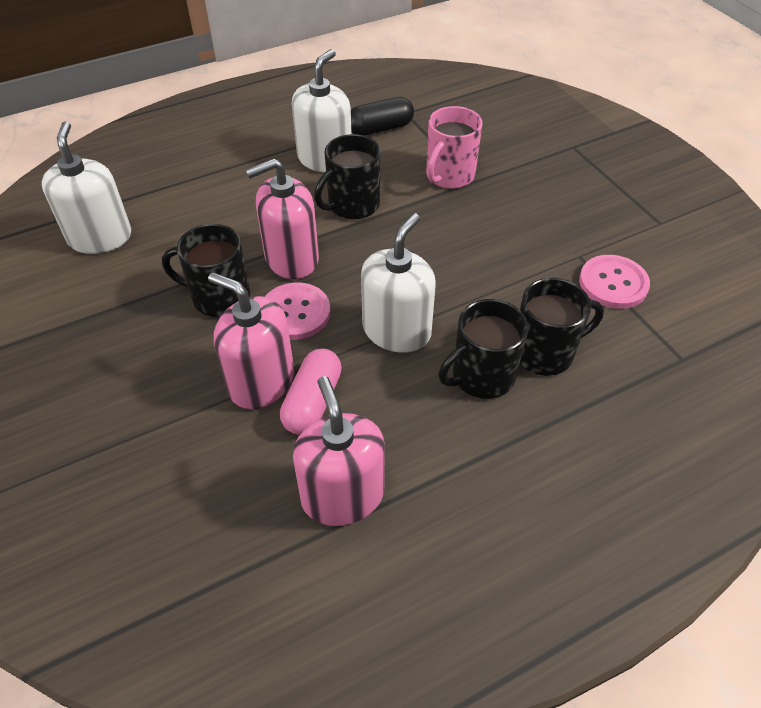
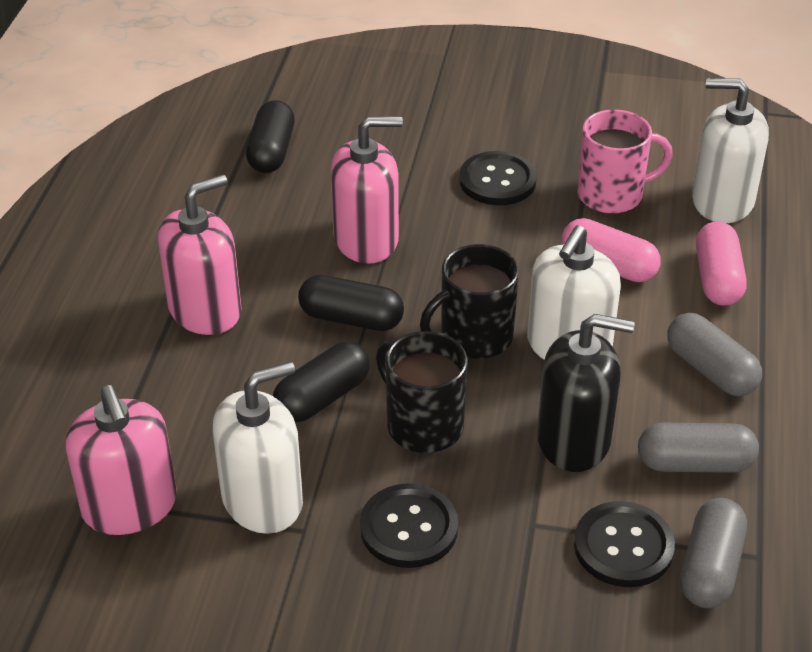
black button: 0 -> 3
black capsule: 1 -> 3
black mug: 4 -> 2
black soap dispenser: 0 -> 1
grey capsule: 0 -> 3
pink button: 2 -> 0
pink capsule: 1 -> 2

